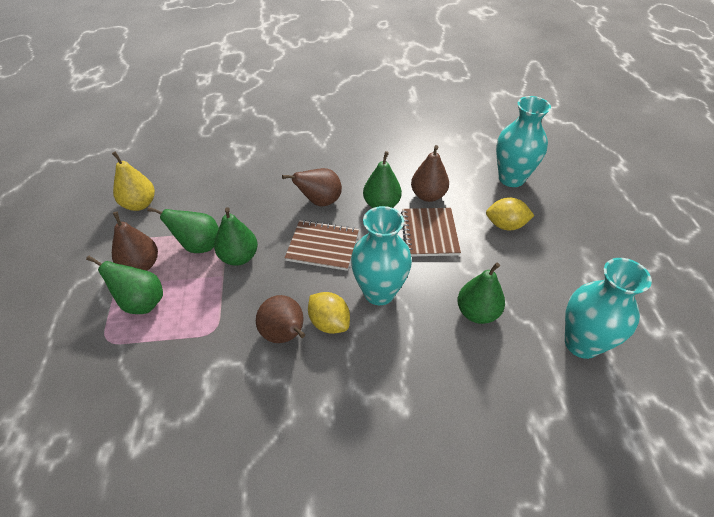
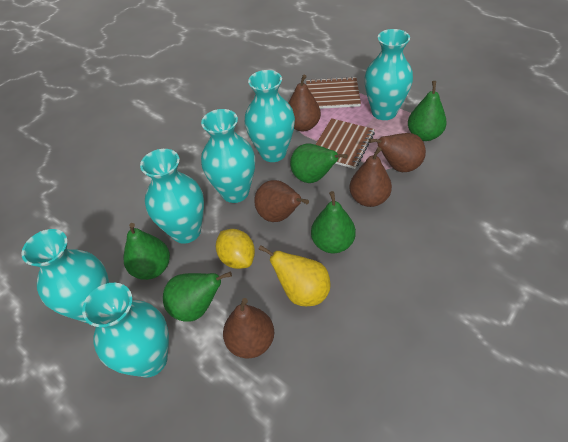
brown pear: 4 -> 5
turquoise vase: 3 -> 6
yellow lemon: 2 -> 1

